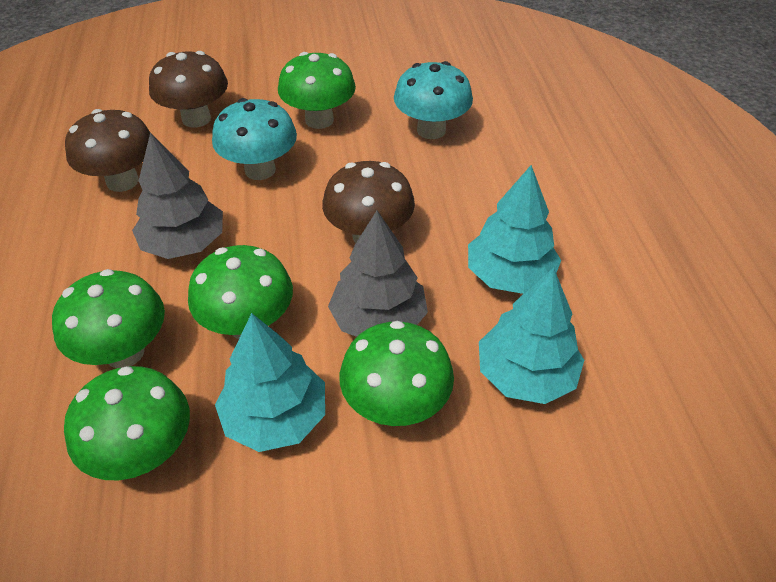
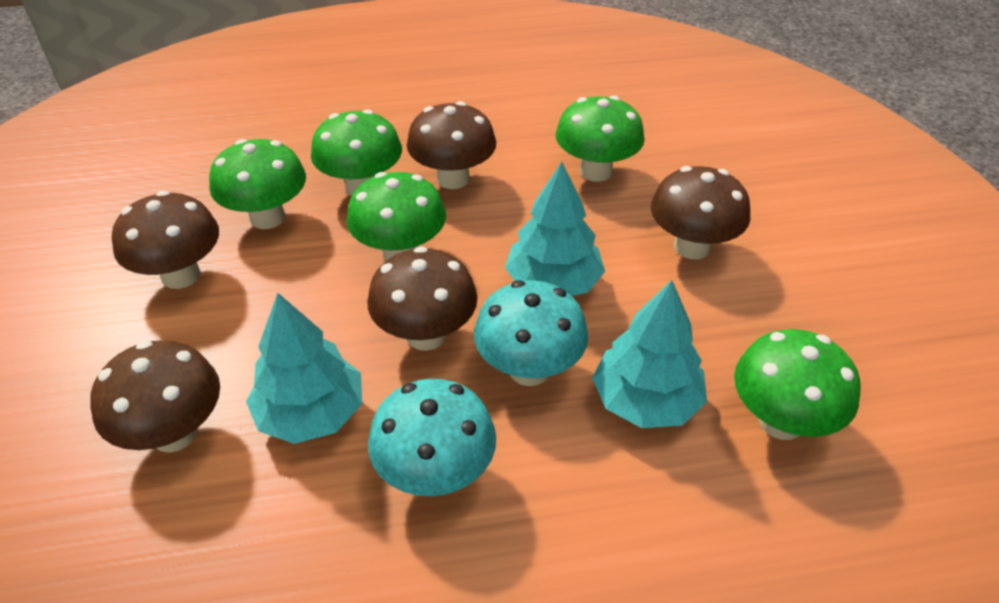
brown mushroom: 3 -> 5
grey tree: 2 -> 0

